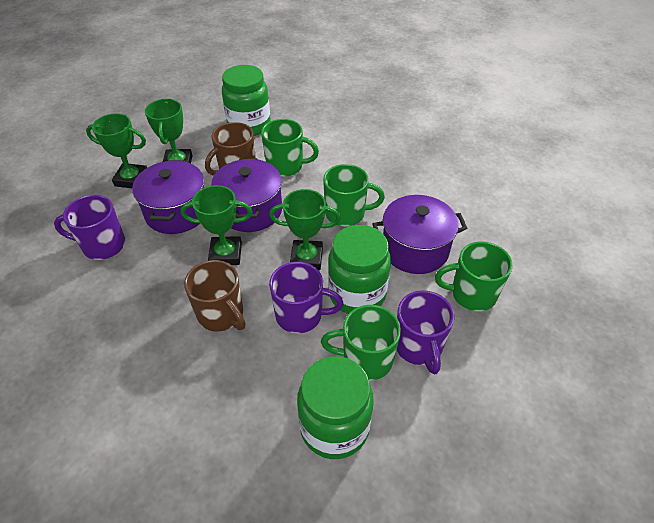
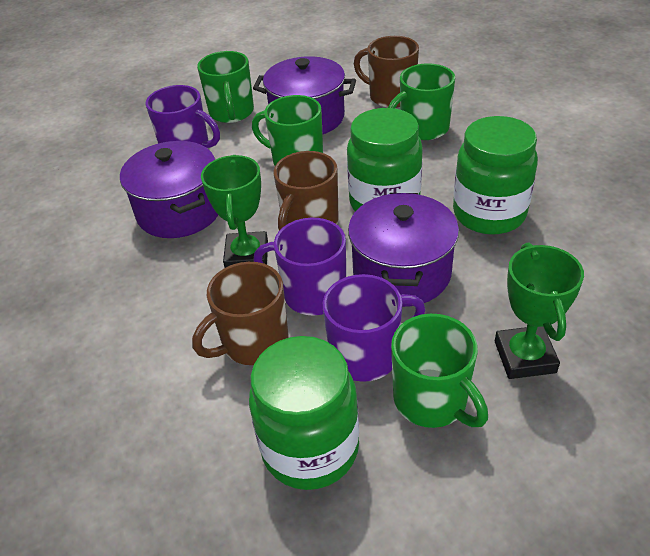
brown mug: 2 -> 3
green trophy: 4 -> 2

